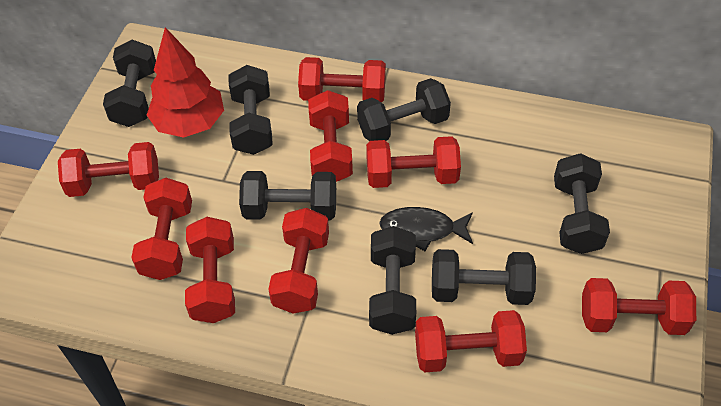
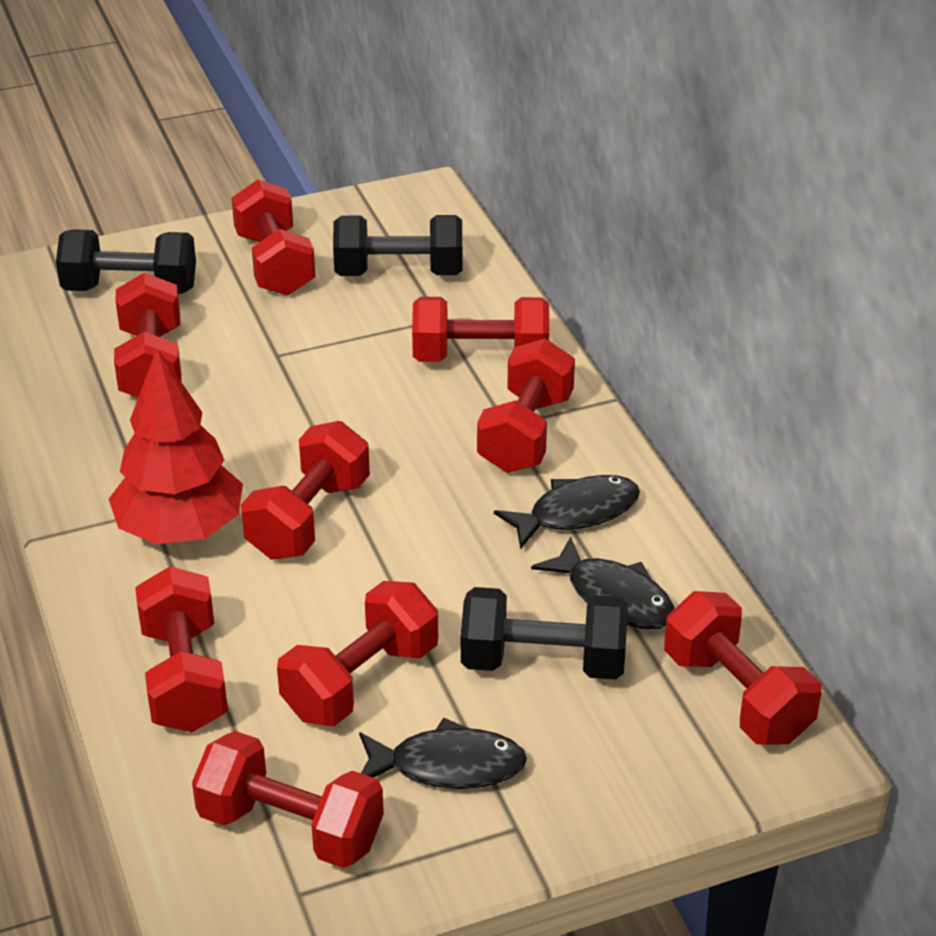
black dumbbell: 7 -> 3
black fish: 1 -> 3

